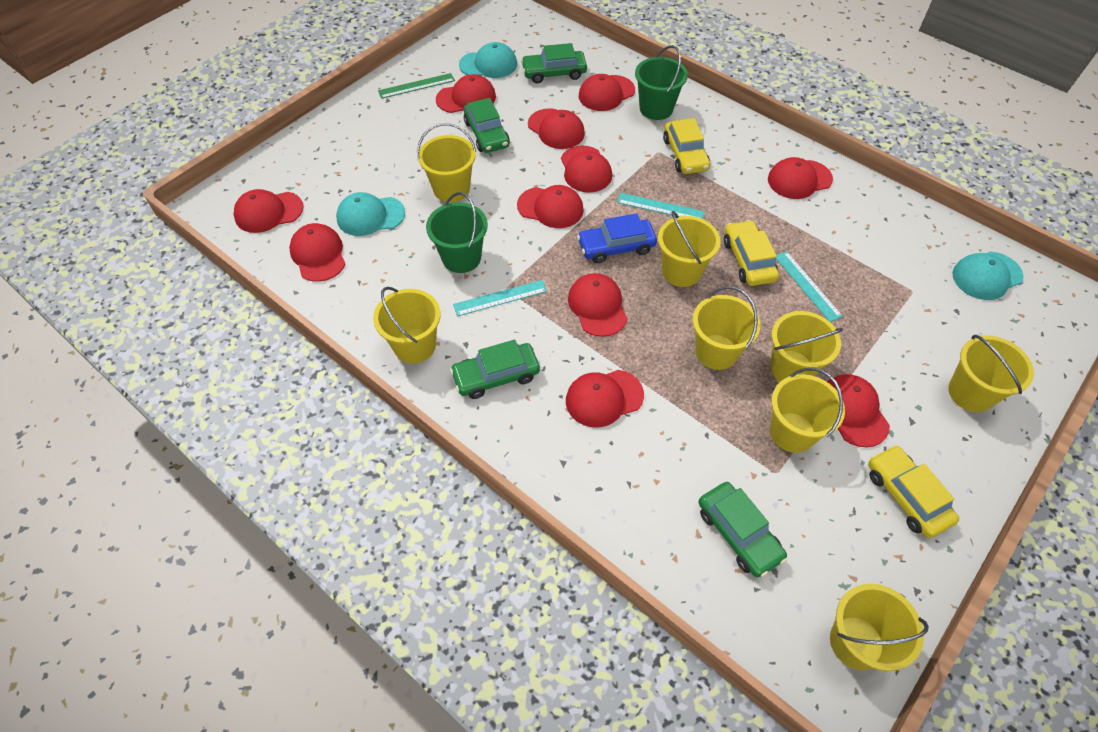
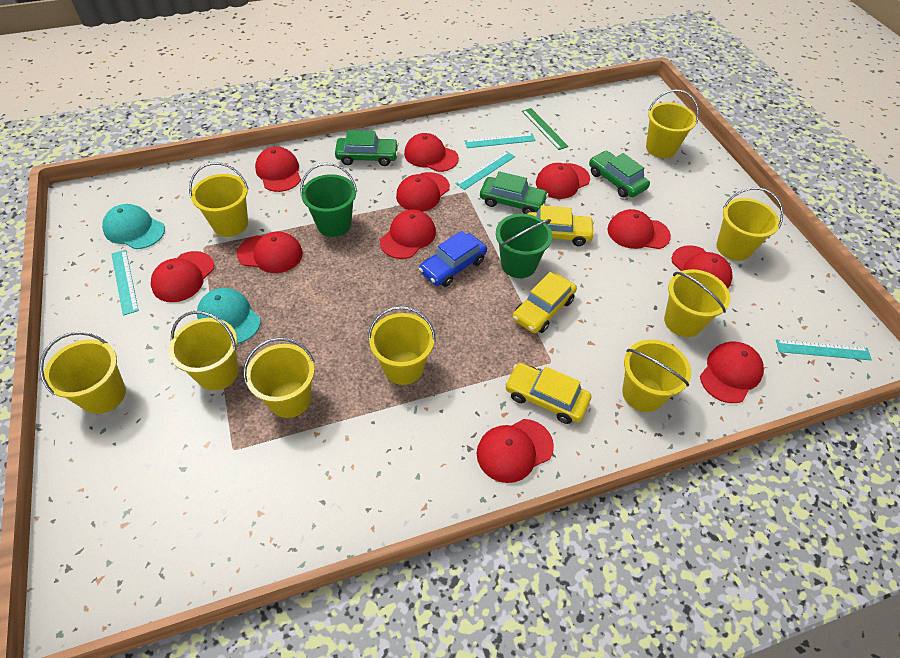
green car: 4 -> 3
turquoise cap: 3 -> 2
turquoise ruler: 3 -> 4
yellow bucket: 8 -> 9

